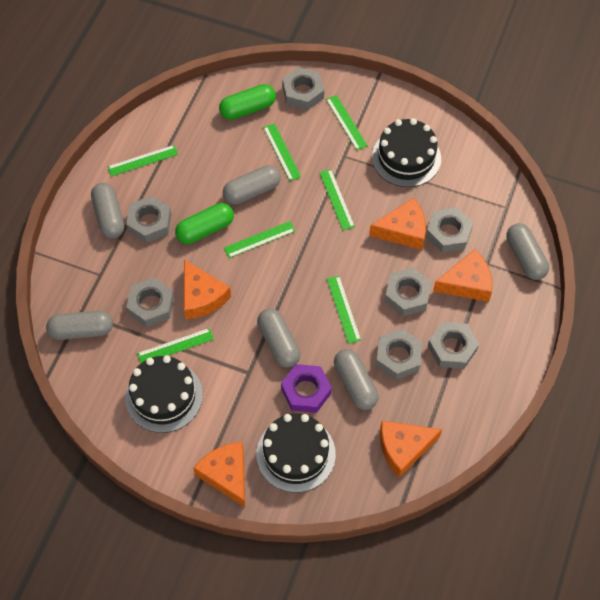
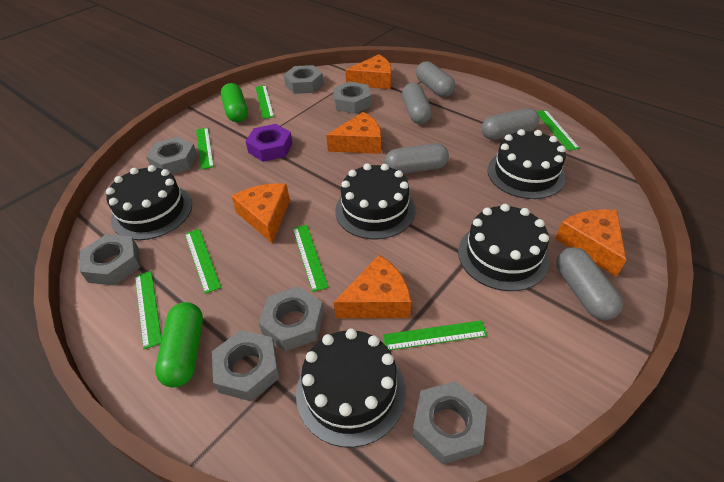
black cake: 3 -> 5
grey capsule: 6 -> 5

